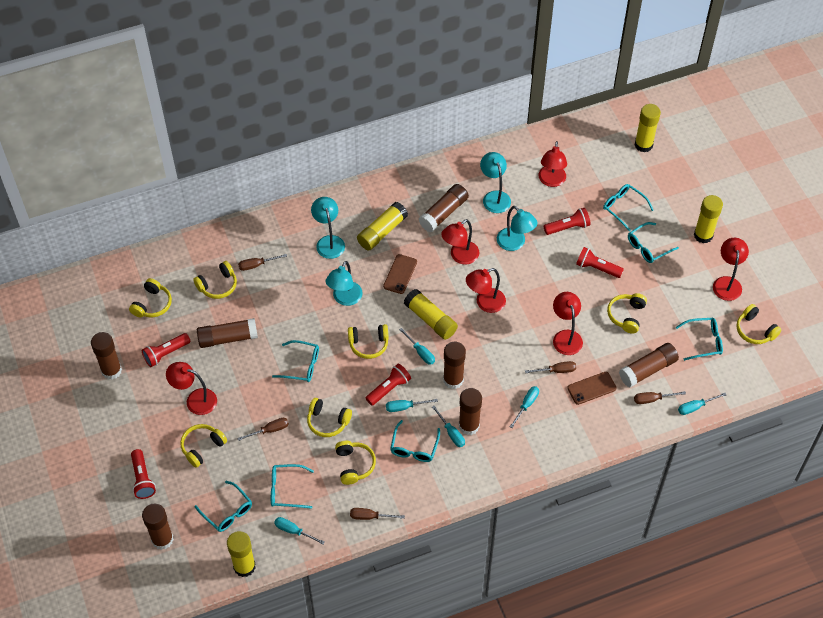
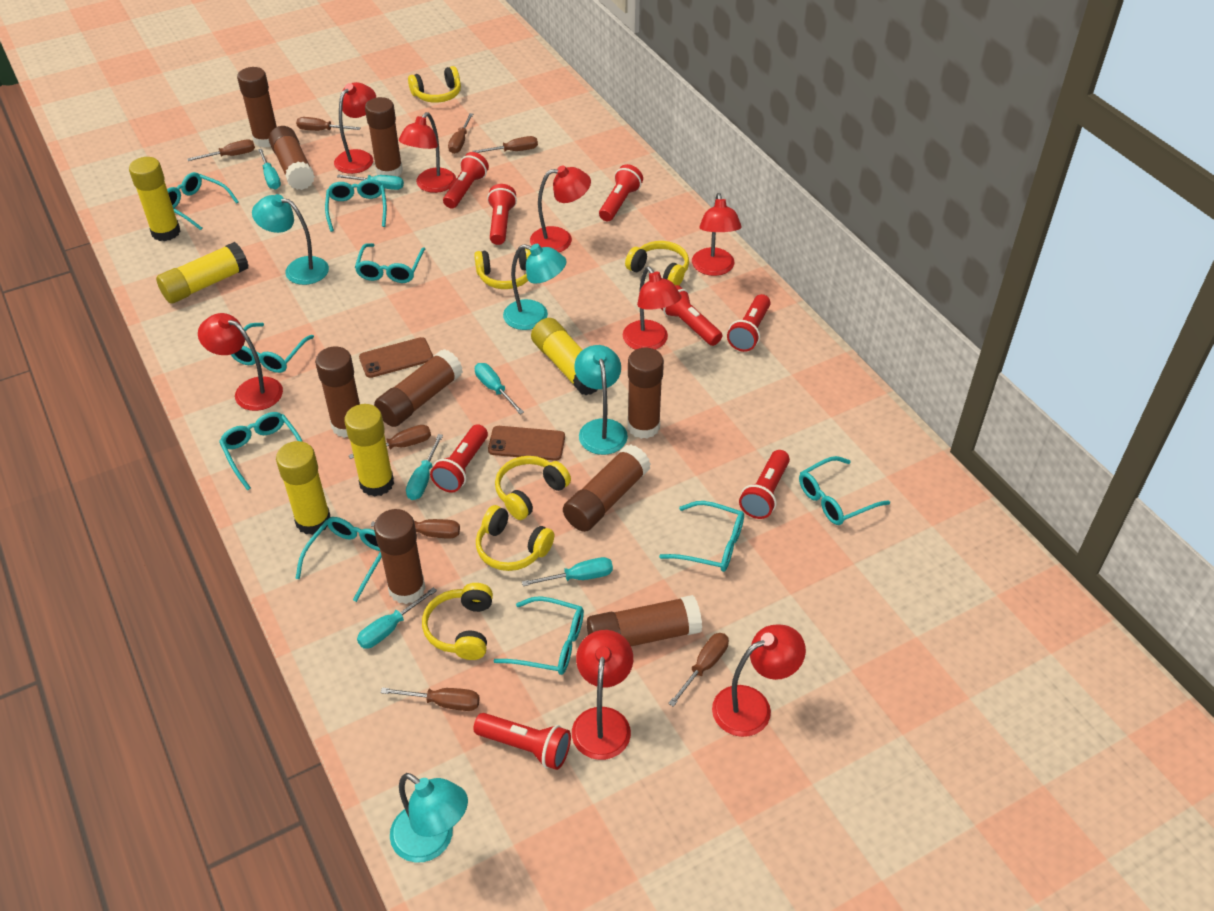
brown glue stick: 7 -> 9
brown screwdriver: 5 -> 8
red flashlight: 5 -> 8
red lamp: 6 -> 8
turquoise glasses: 7 -> 9
yellow headphones: 8 -> 6

